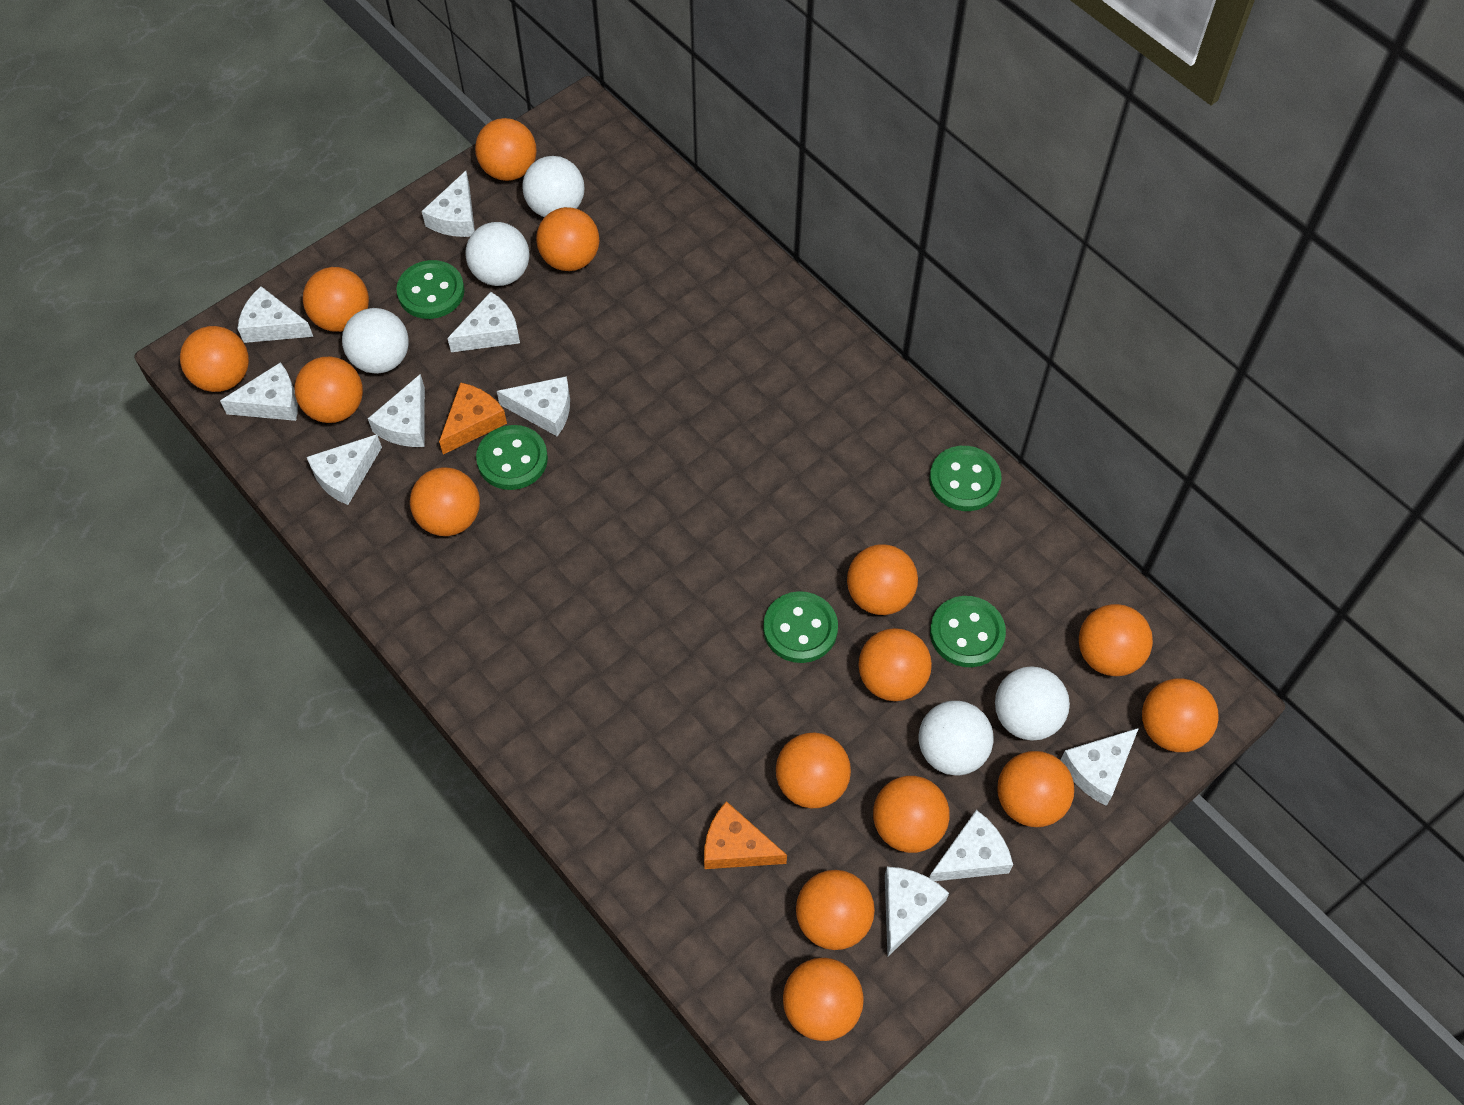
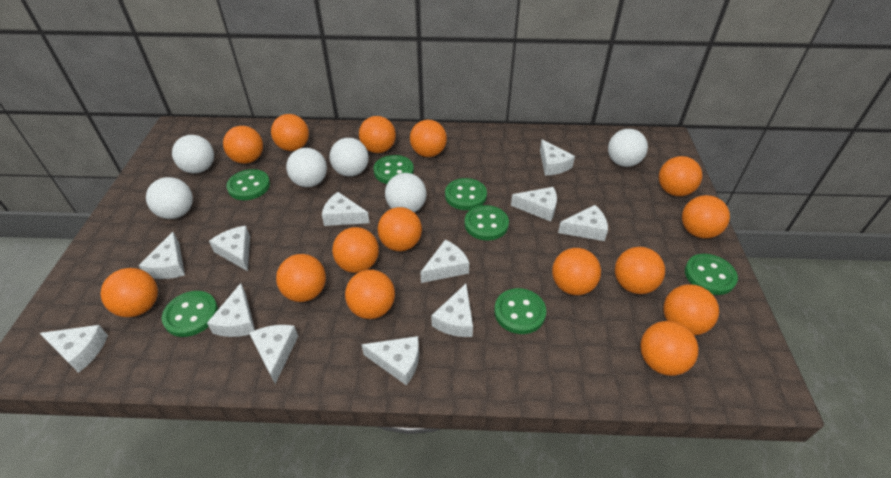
green button: 5 -> 7
orange cheese: 2 -> 0
white ball: 5 -> 6
white cheese: 10 -> 12

